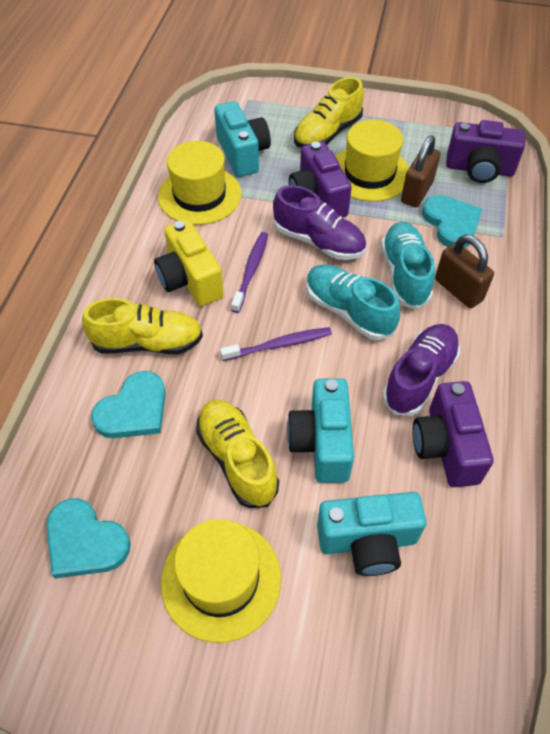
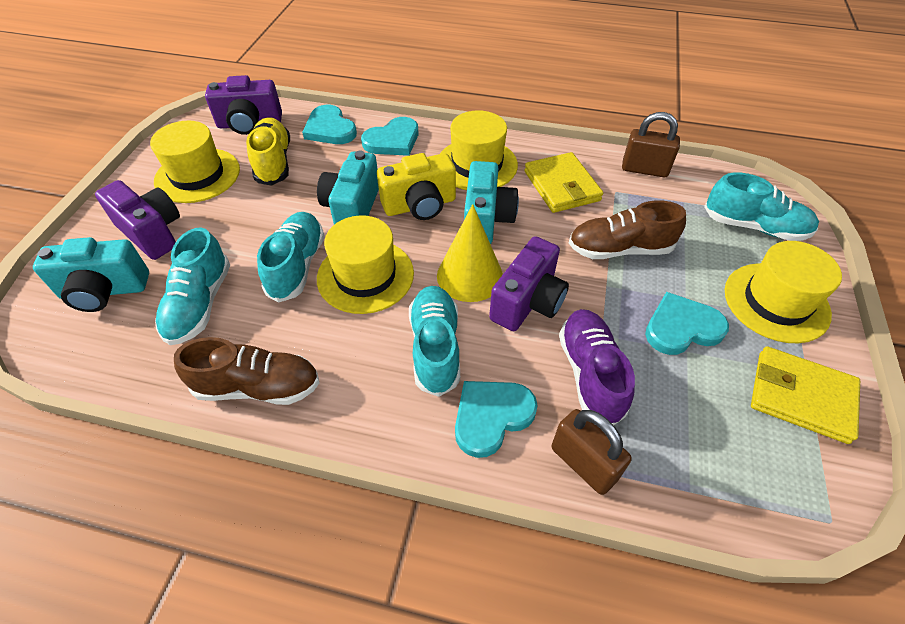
brown shoe: 0 -> 2
purple shoe: 2 -> 1
purple toothbrush: 2 -> 0
turquoise heart: 3 -> 4
turquoise shoe: 2 -> 4
yellow cone: 0 -> 1
yellow hat: 3 -> 4
yellow shoe: 3 -> 1
yellow wallet: 0 -> 2

